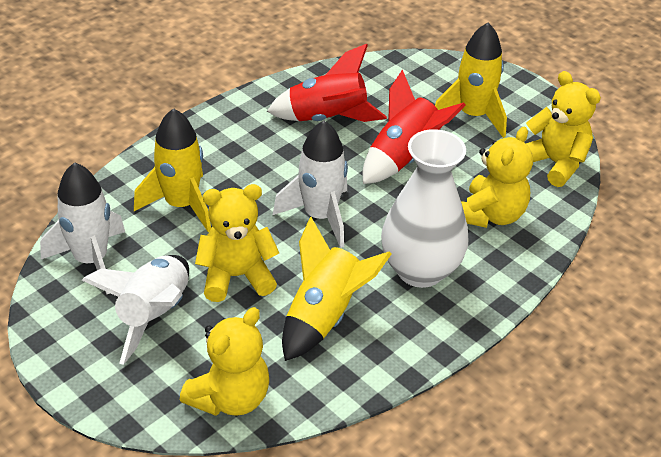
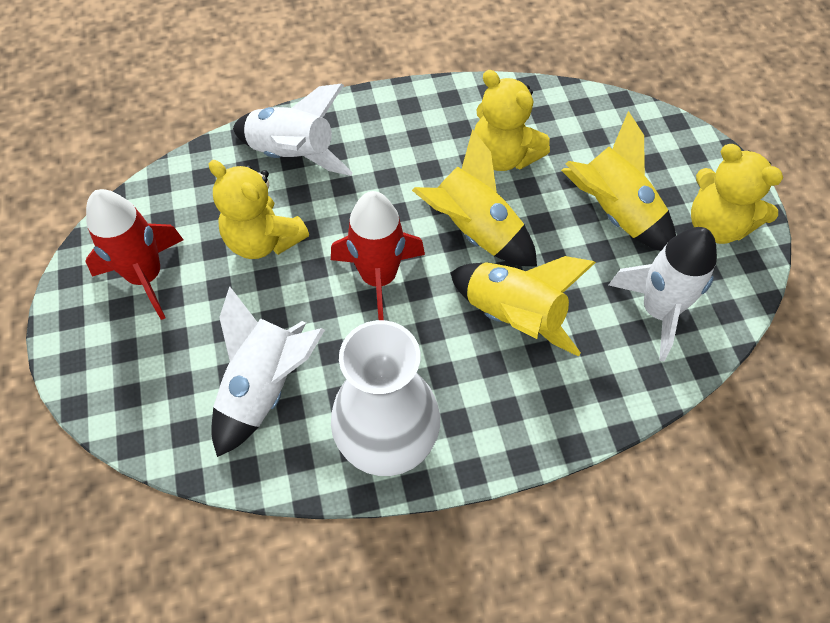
yellow teddy bear: 4 -> 3

